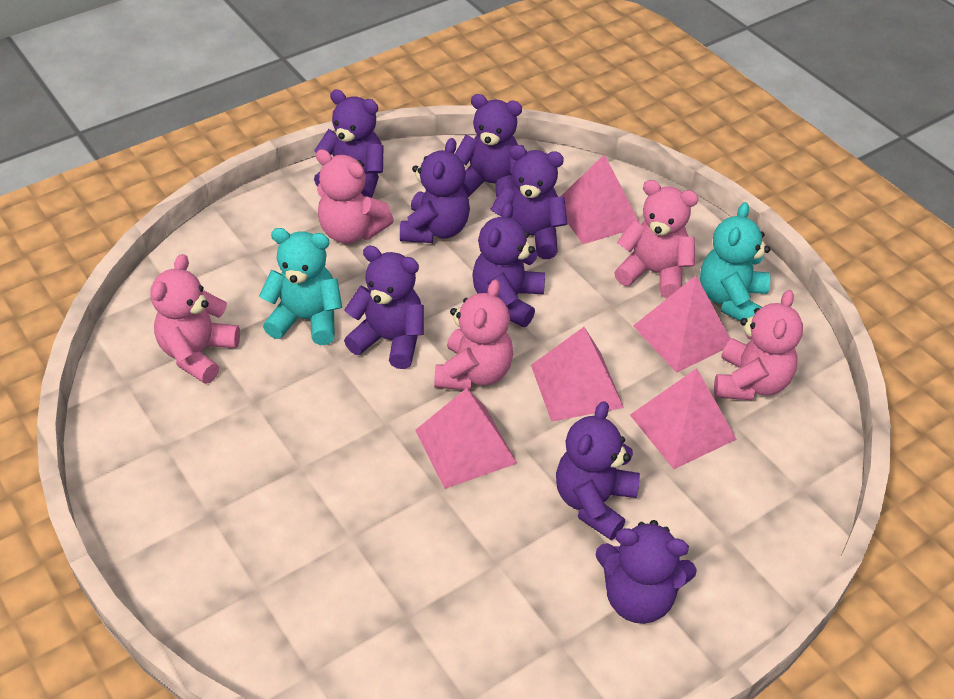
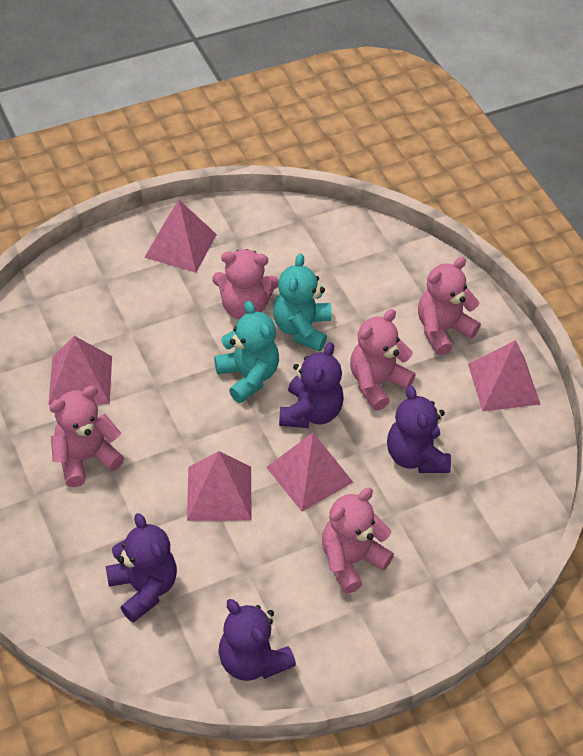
purple teddy bear: 8 -> 4

